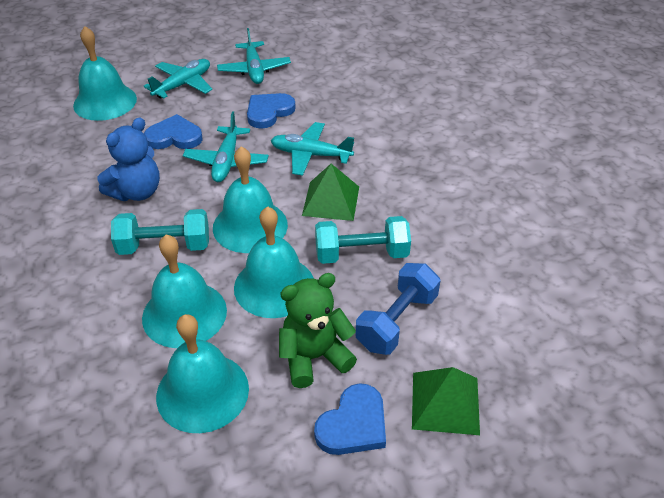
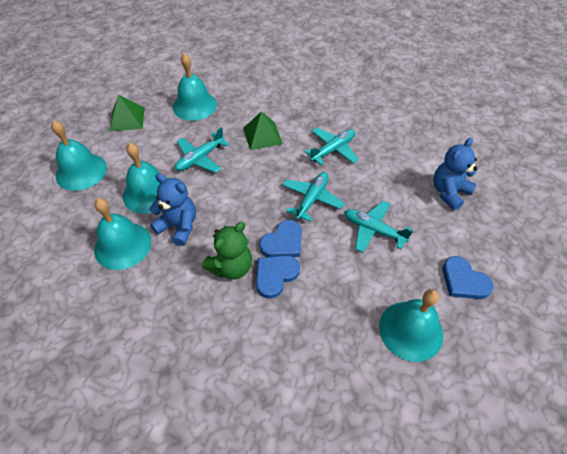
blue dumbbell: 1 -> 0
blue teddy bear: 1 -> 2
turquoise dumbbell: 2 -> 0

